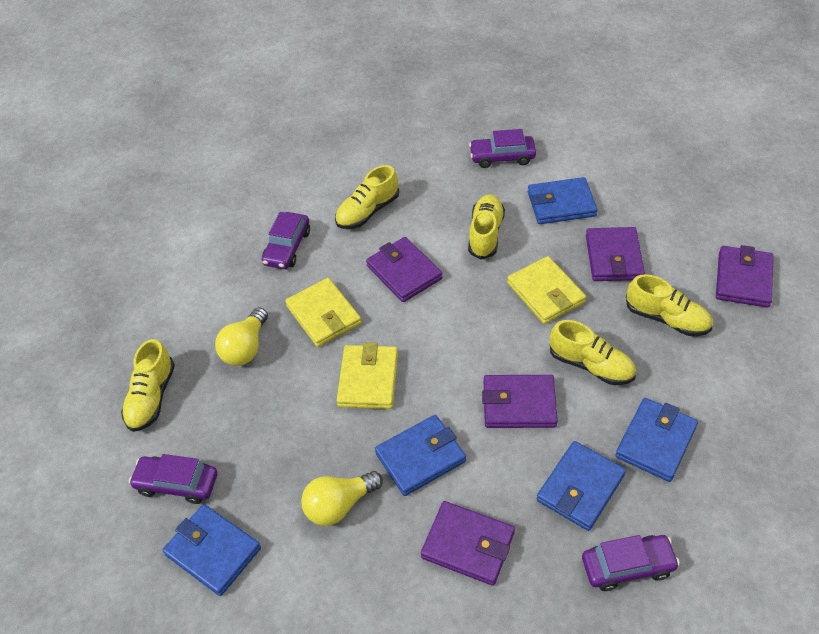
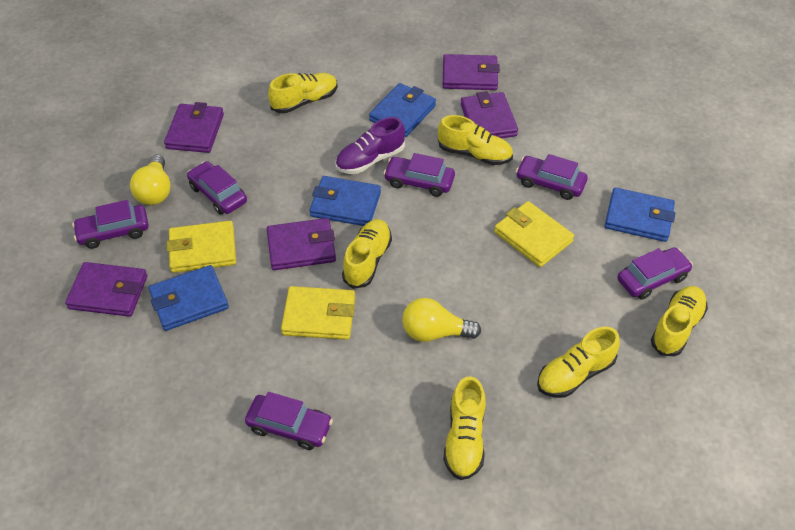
blue wallet: 5 -> 4
purple car: 4 -> 6
purple shoe: 0 -> 1
yellow shoe: 5 -> 6

